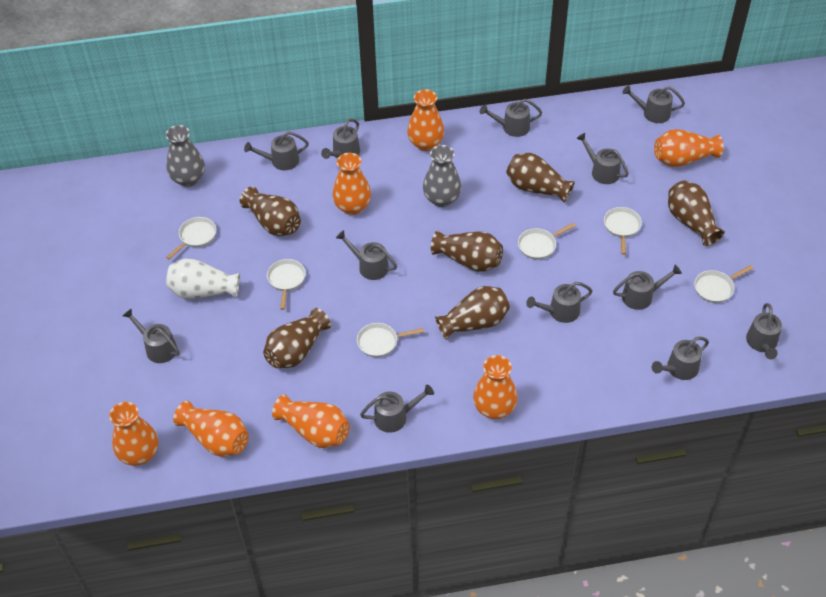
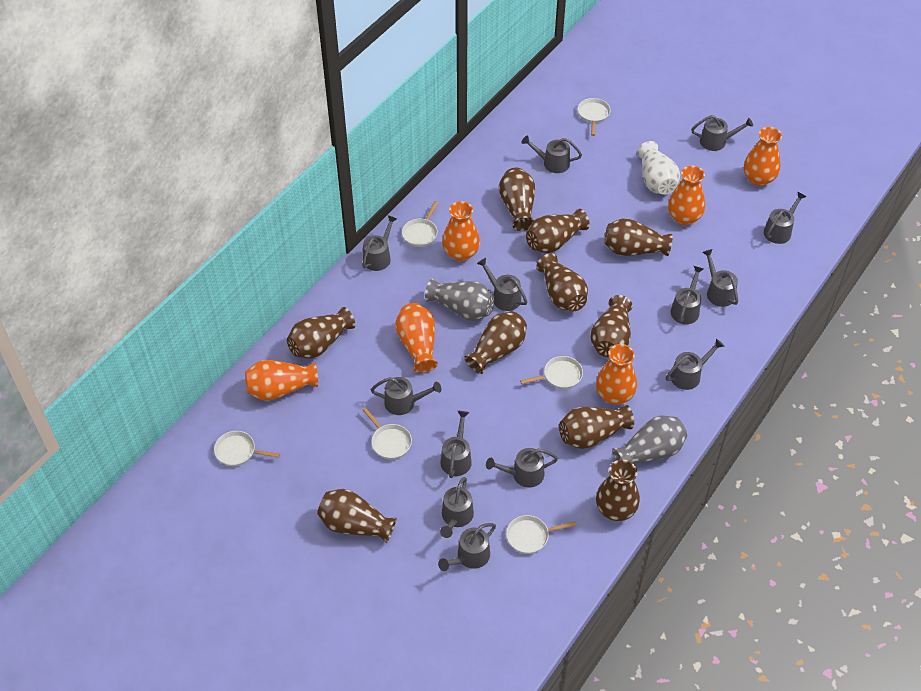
brown vase: 6 -> 10
grey watering can: 12 -> 13
orange vase: 7 -> 6

